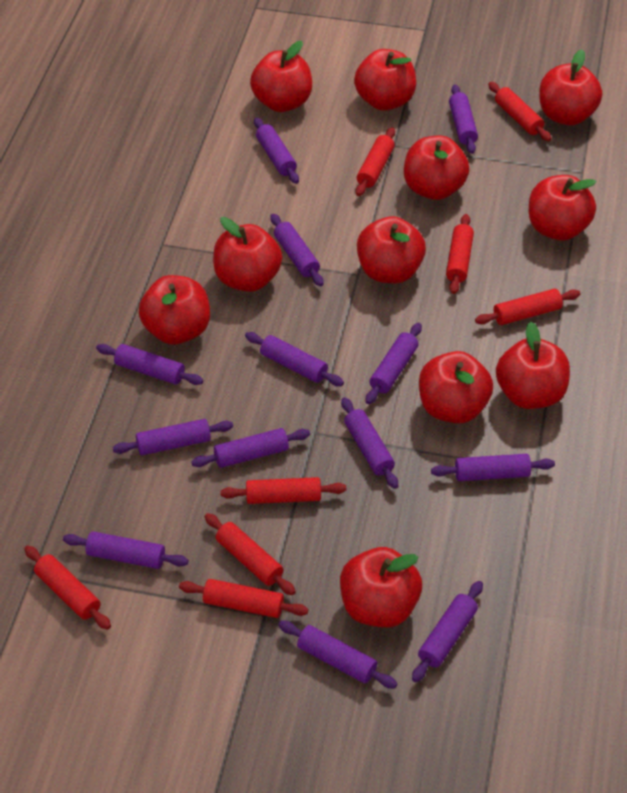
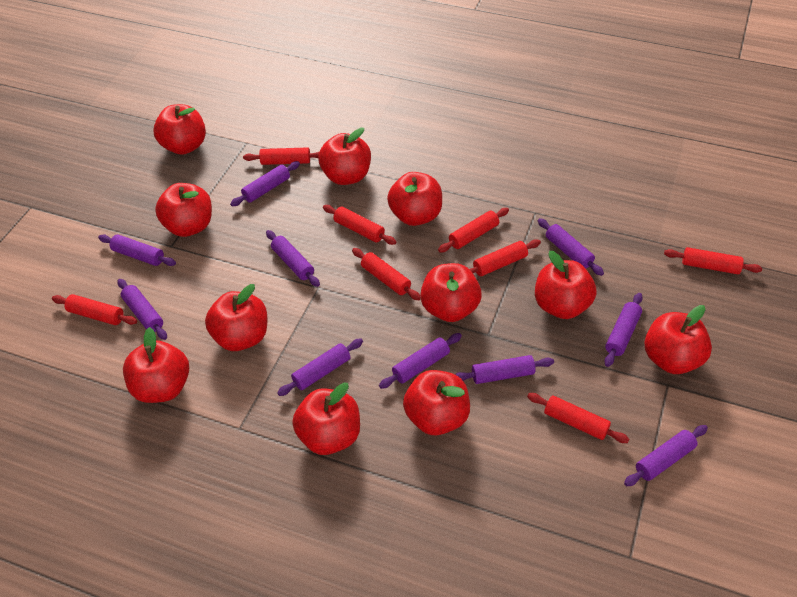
purple rolling pin: 13 -> 10

